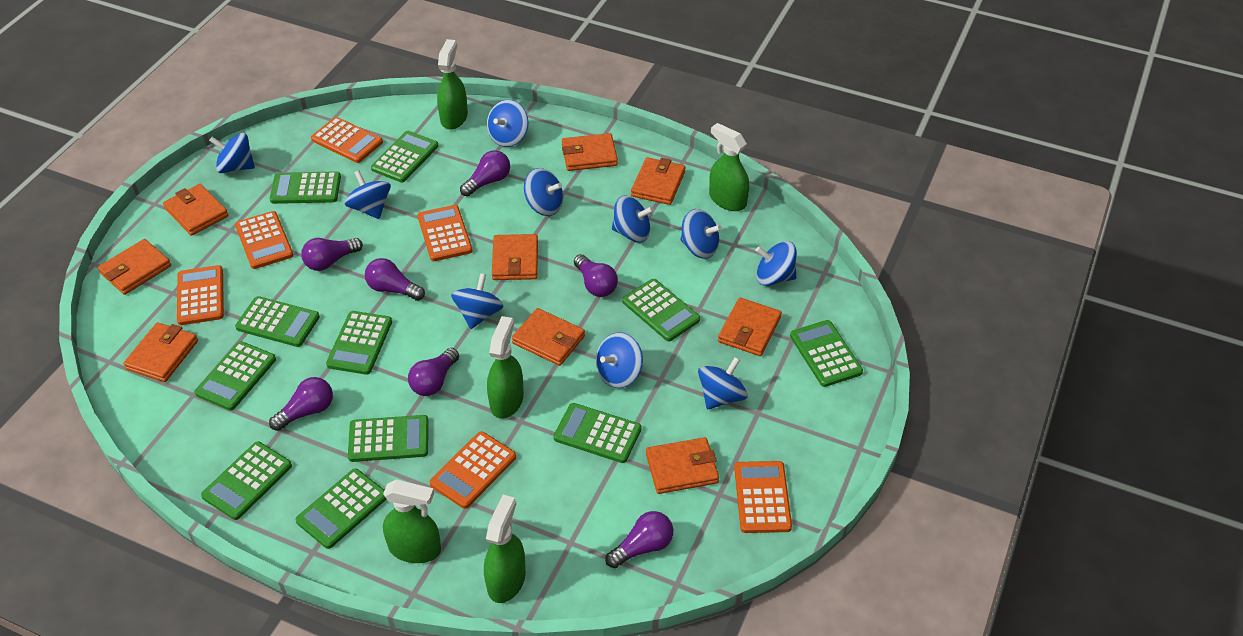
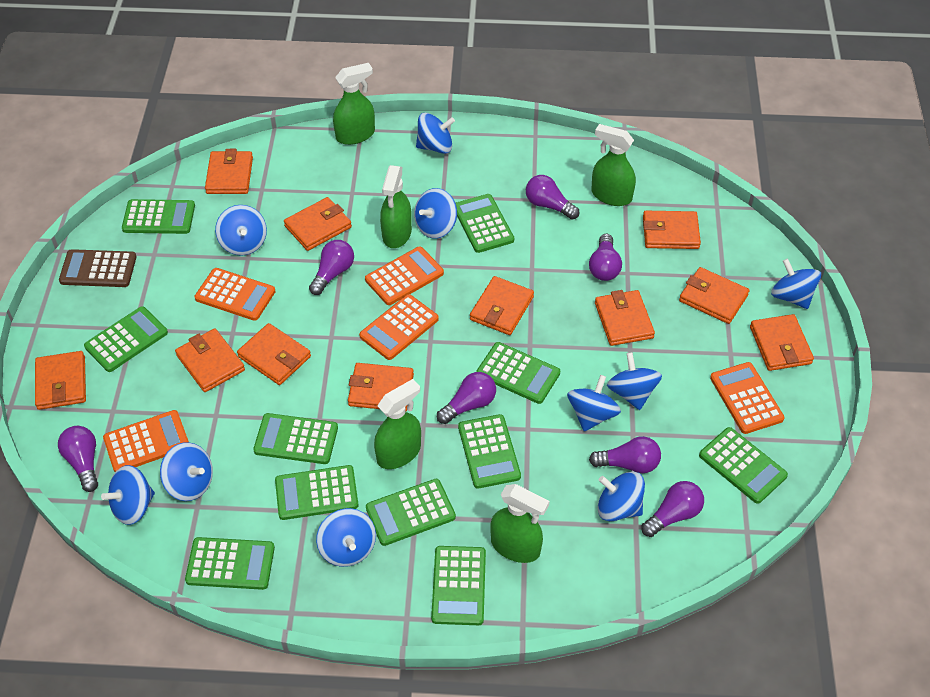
brown calculator: 0 -> 1
orange calculator: 6 -> 5
orange wallet: 9 -> 11

